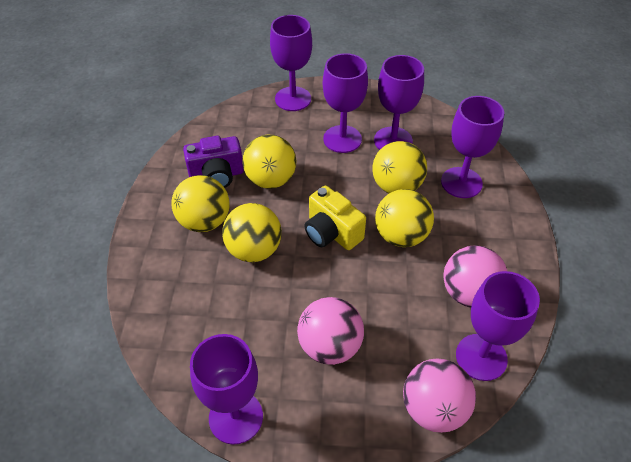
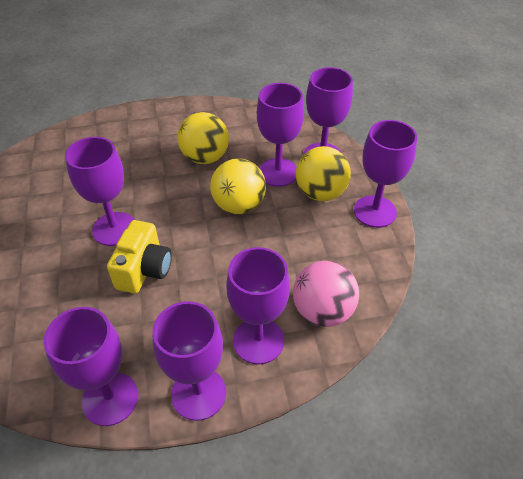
pink ball: 3 -> 1
purple camera: 1 -> 0
purple goblet: 6 -> 7
yellow ball: 5 -> 3

